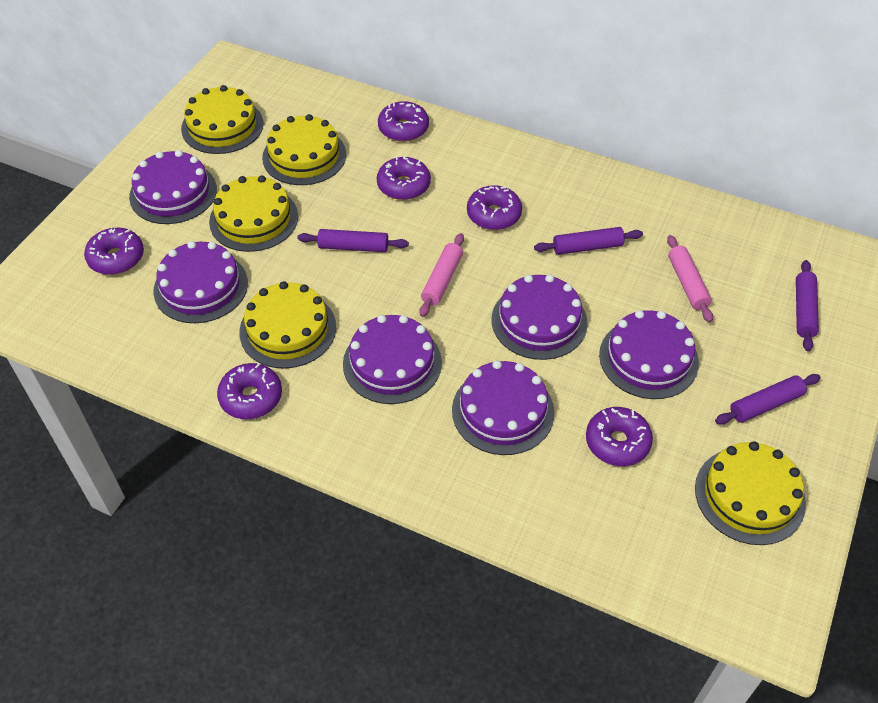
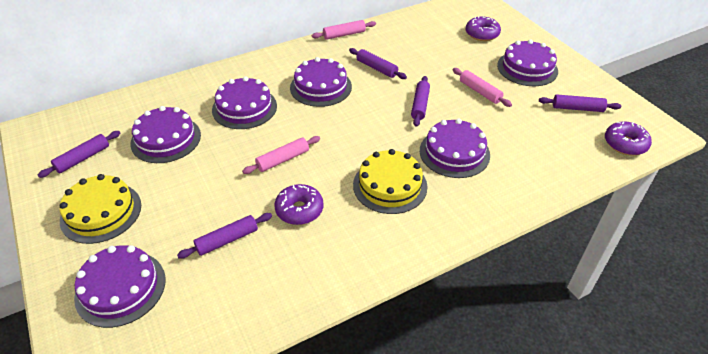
pink rolling pin: 2 -> 3
purple donut: 6 -> 3
purple rolling pin: 4 -> 5
yellow cake: 5 -> 2

